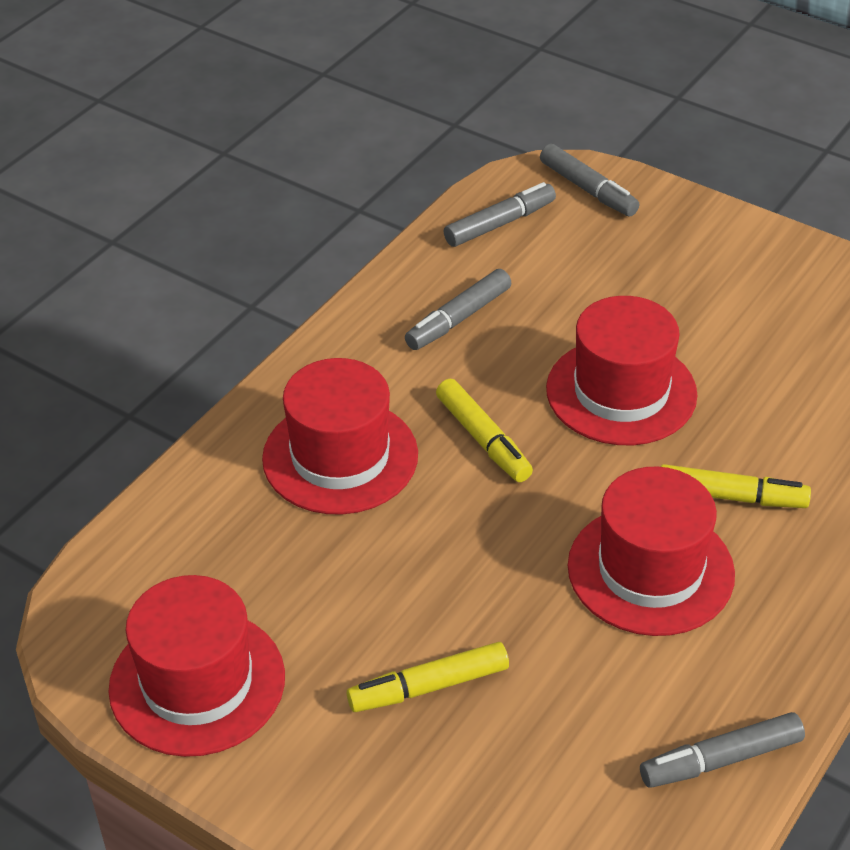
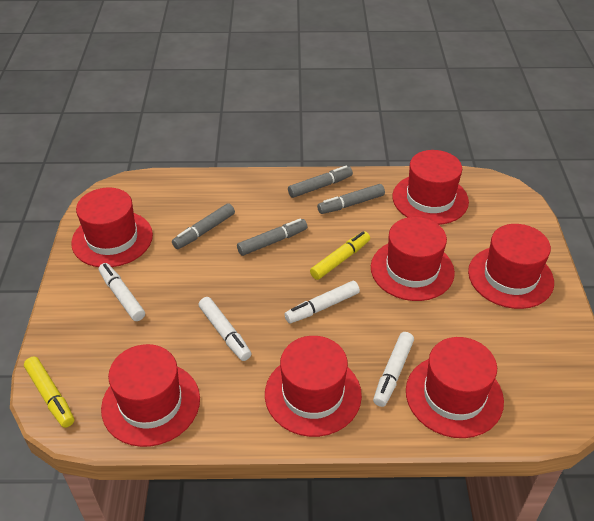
red hat: 4 -> 7
white marker: 0 -> 4
yellow marker: 3 -> 2

